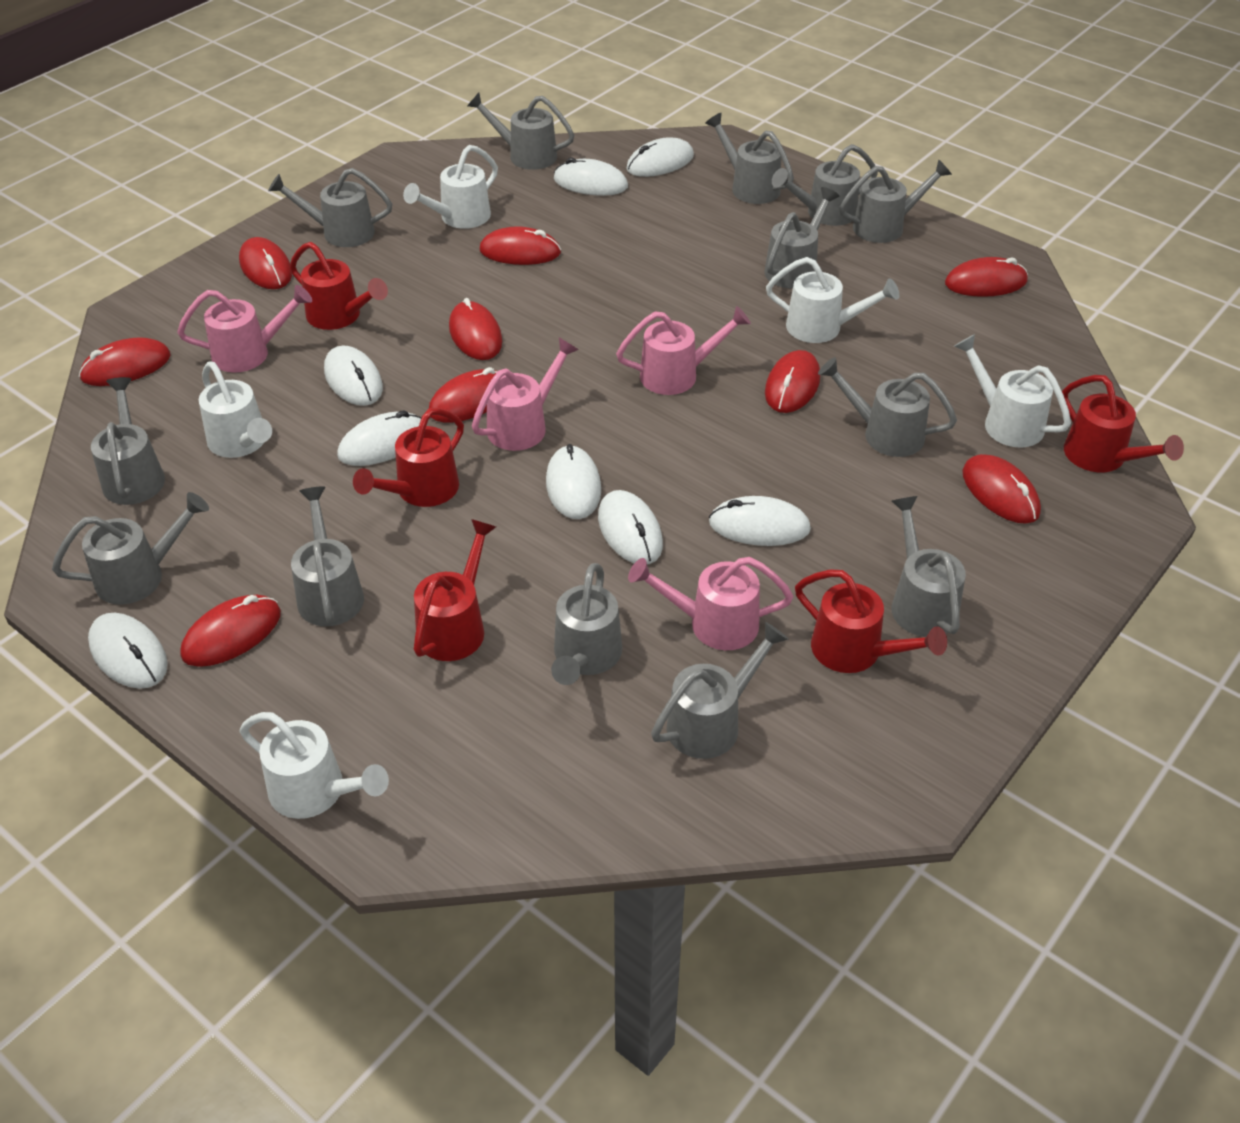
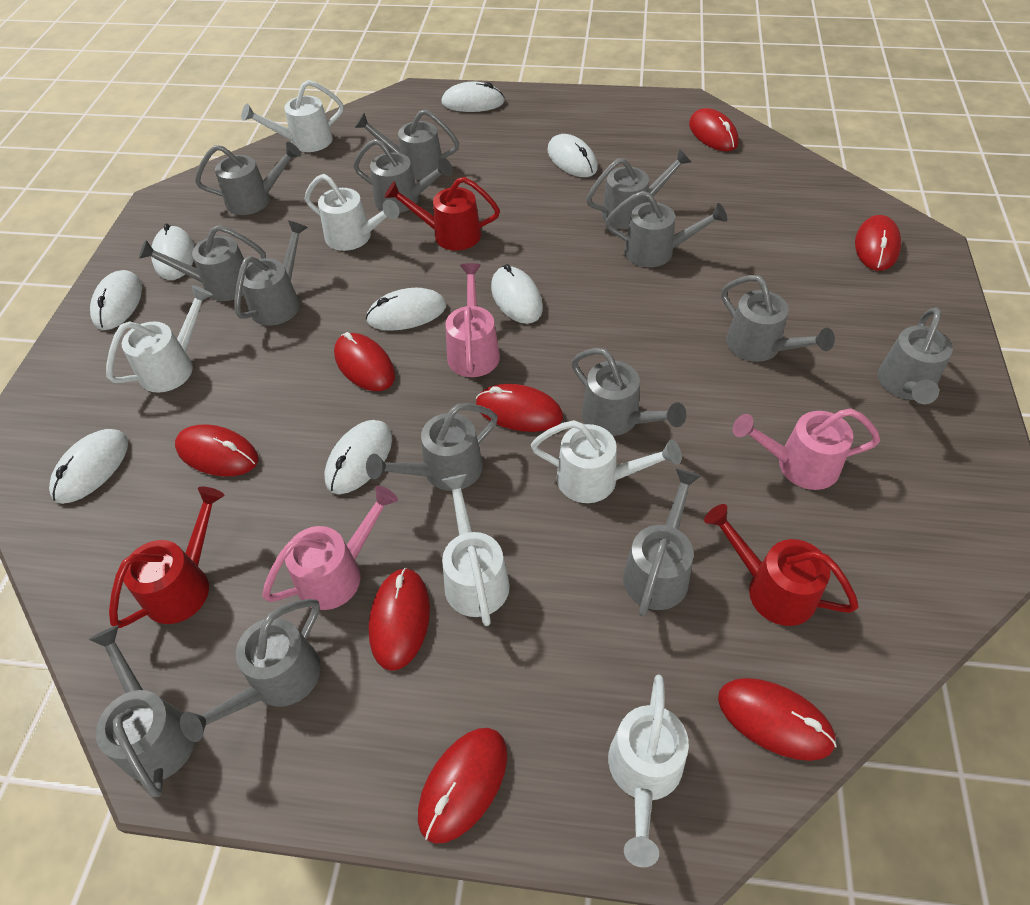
grey watering can: 13 -> 14
pink watering can: 4 -> 3
red mouse: 9 -> 8
red watering can: 5 -> 3
white watering can: 5 -> 6

